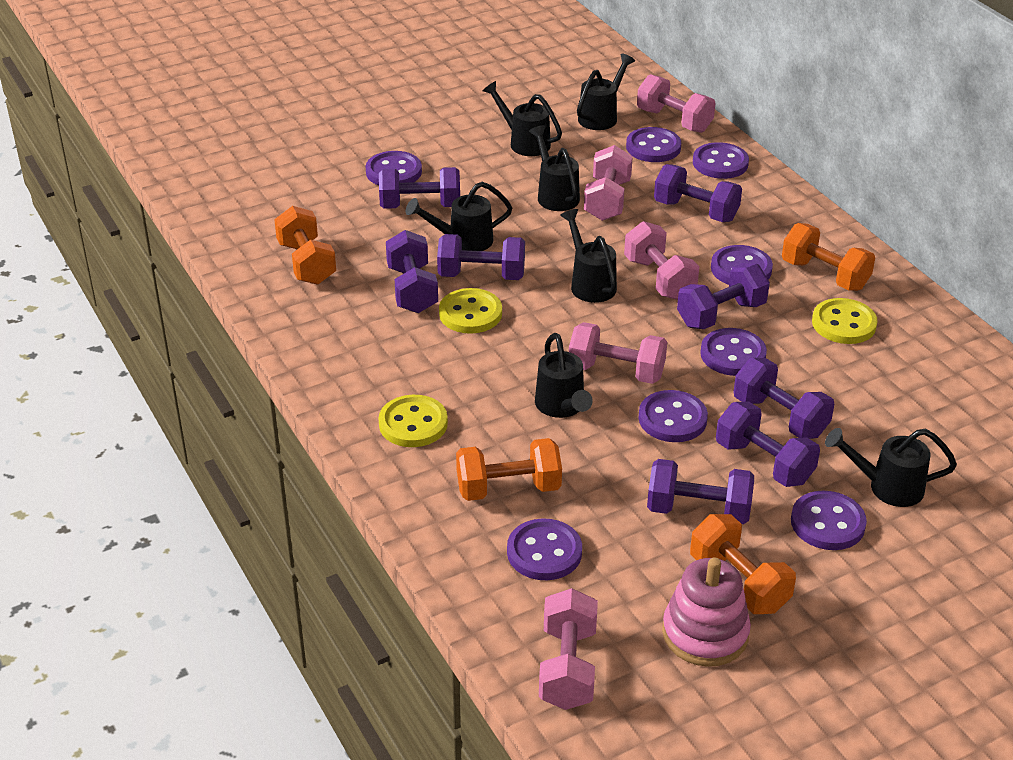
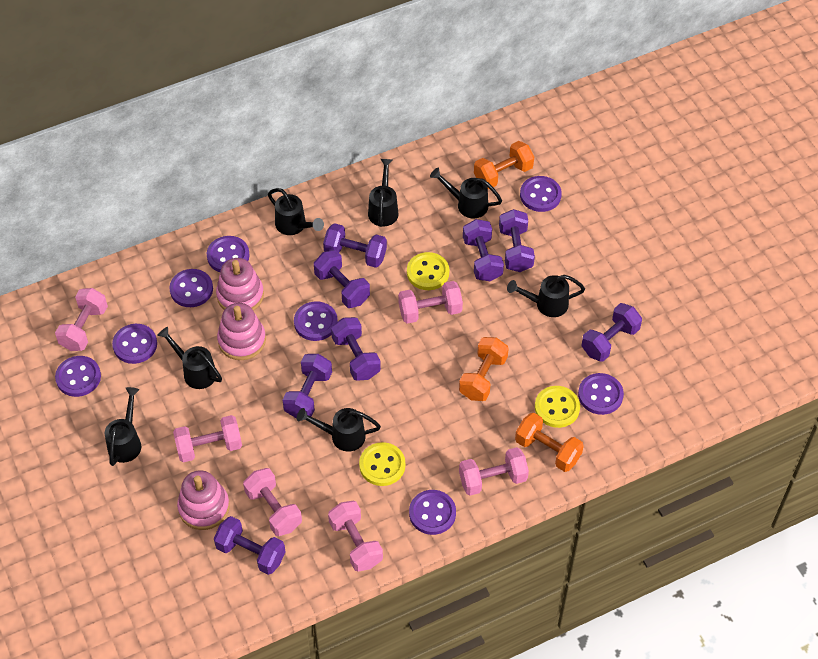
orange dumbbell: 4 -> 3
pink dumbbell: 5 -> 6
pink stacking toy: 1 -> 3

